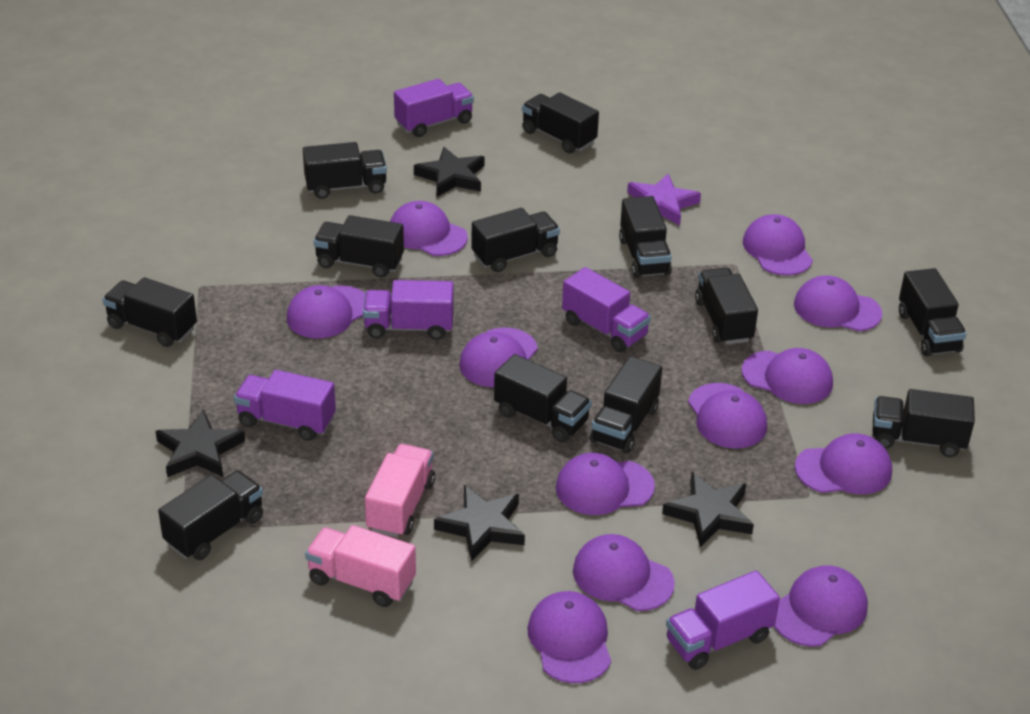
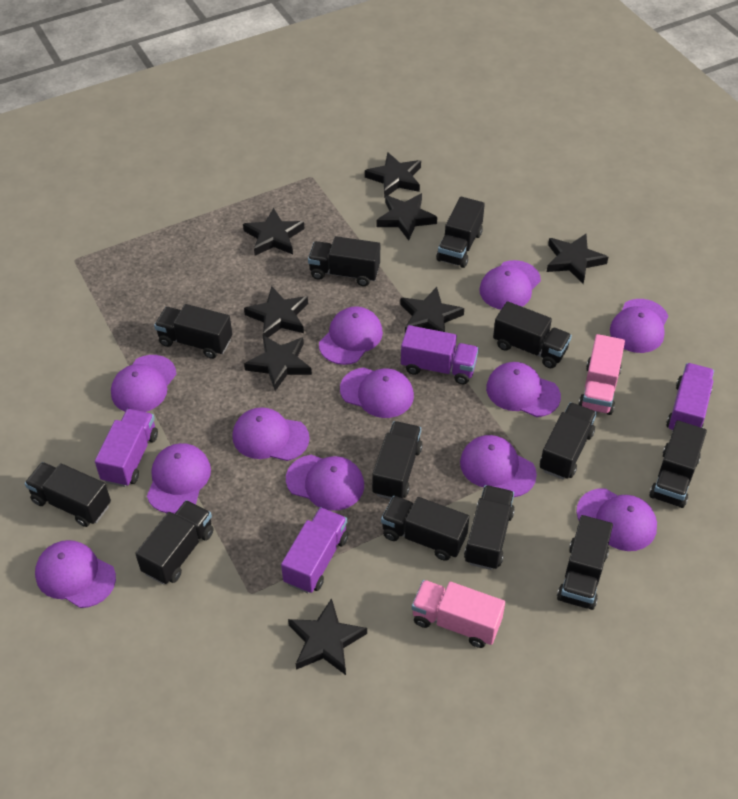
black star: 4 -> 8
purple star: 1 -> 0
purple truck: 5 -> 4

